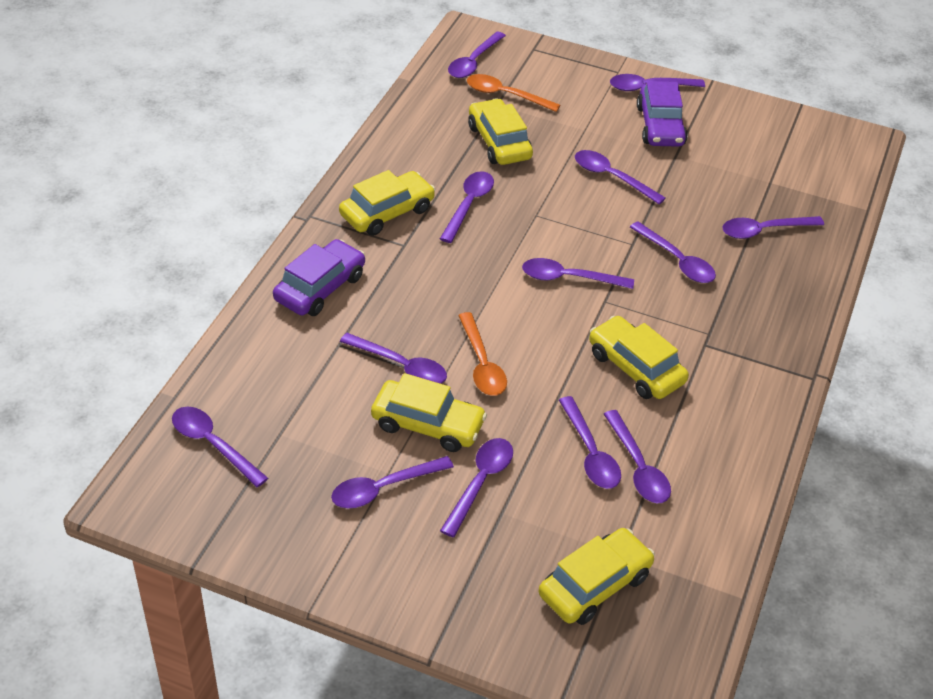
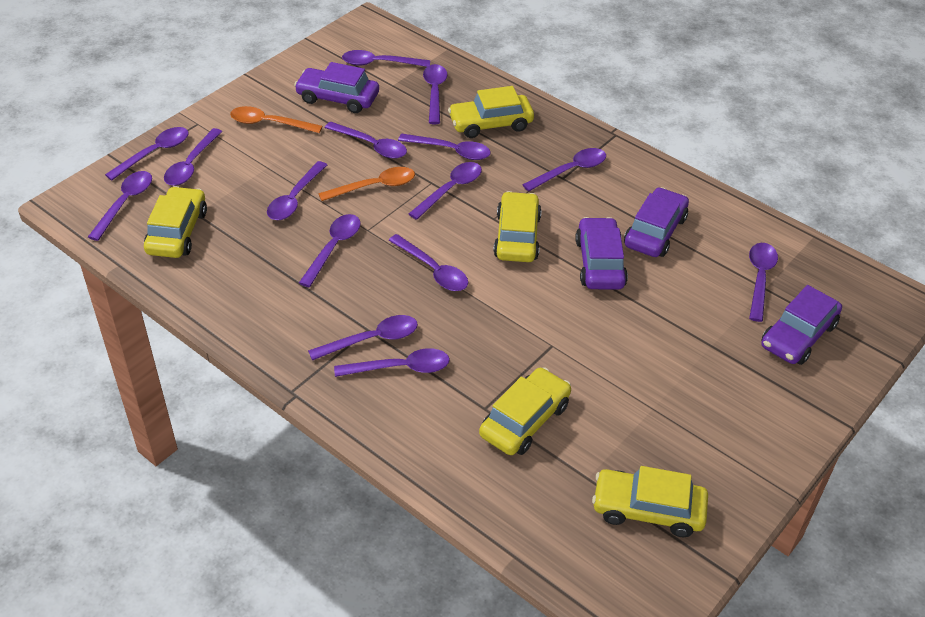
purple car: 2 -> 4
purple spoon: 13 -> 15

